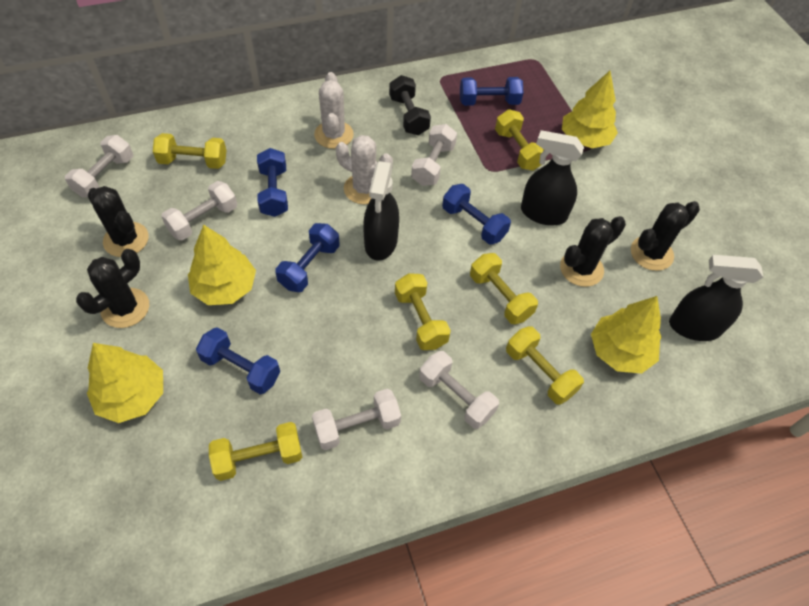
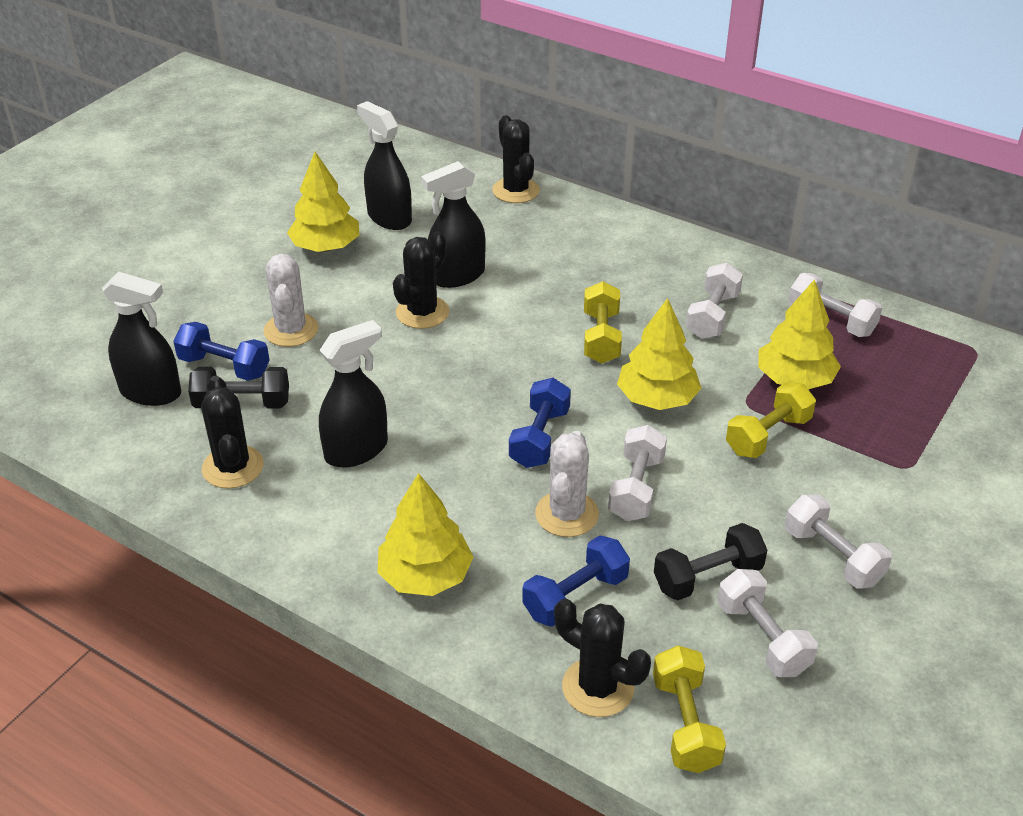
black dumbbell: 1 -> 2
black spray bottle: 3 -> 4
blue dumbbell: 5 -> 3
yellow dumbbell: 6 -> 3

